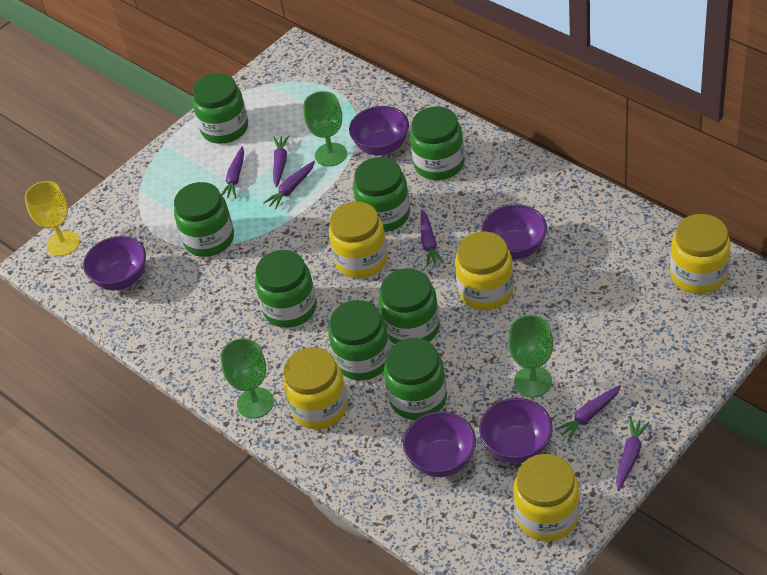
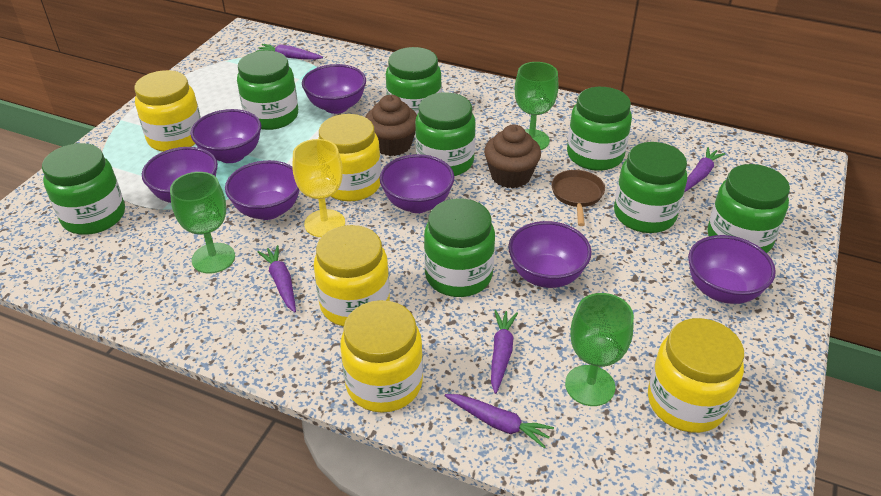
brown cupcake: 0 -> 2
brown pan: 0 -> 1
purple bowl: 5 -> 7
purple carrot: 6 -> 5

